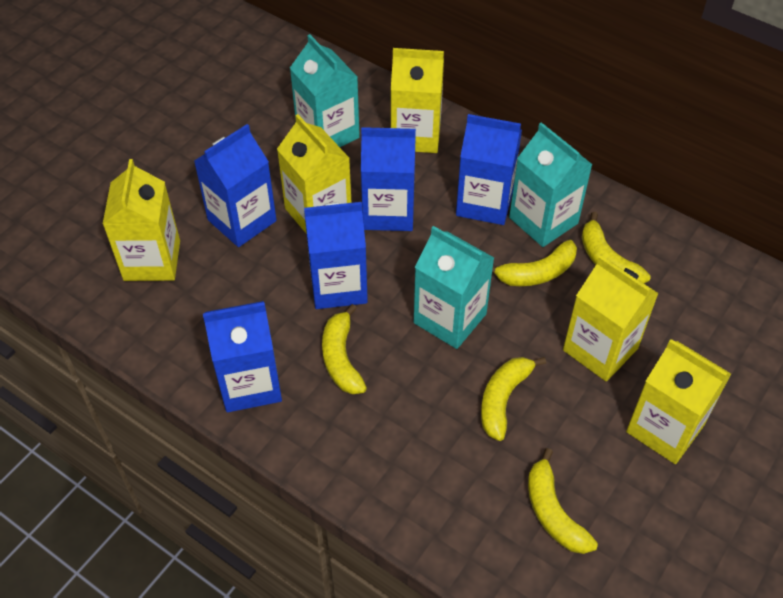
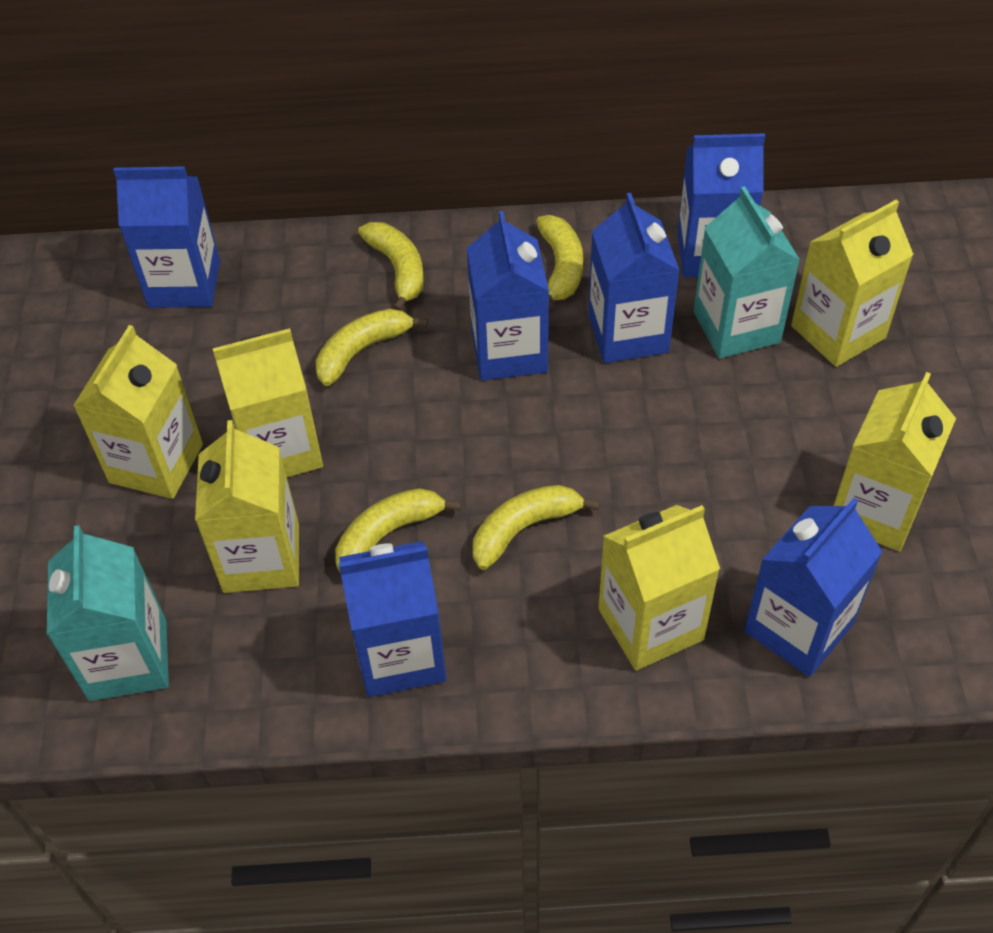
blue carton: 5 -> 6
turquoise carton: 3 -> 2
yellow carton: 5 -> 6

